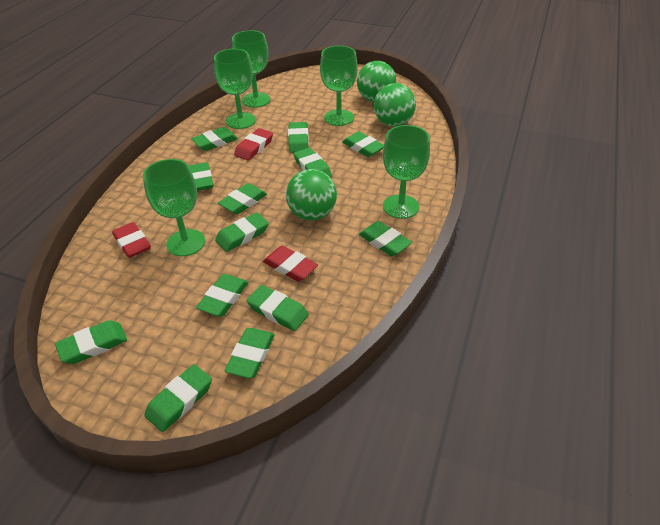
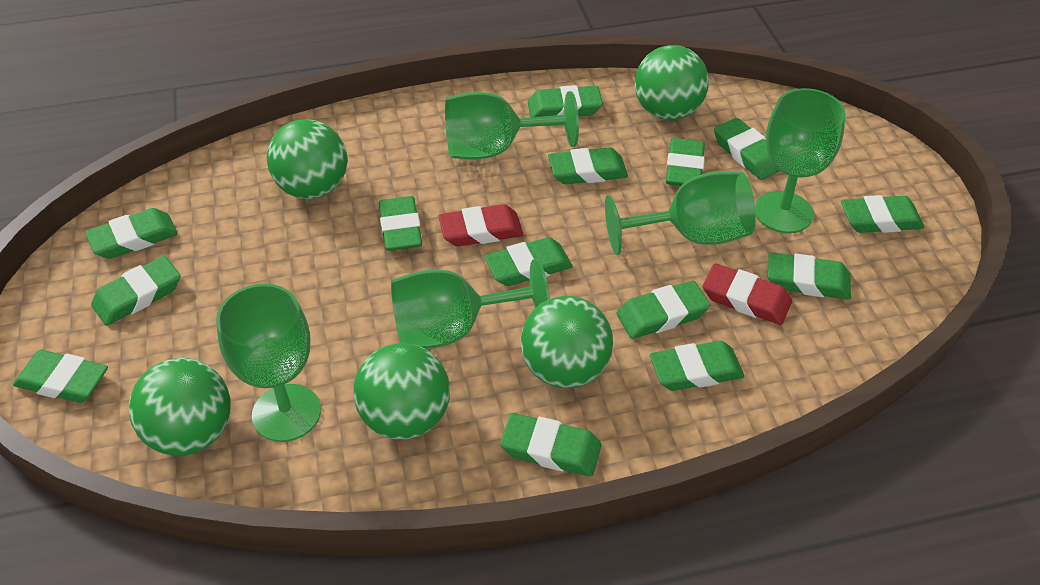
green ball: 3 -> 5
green eraser: 13 -> 14
red eraser: 3 -> 2

